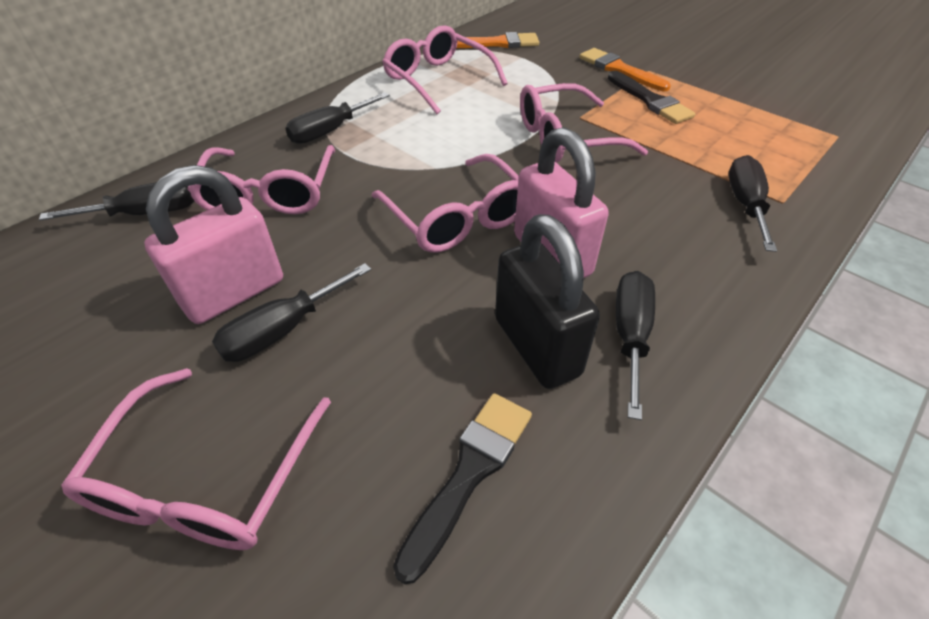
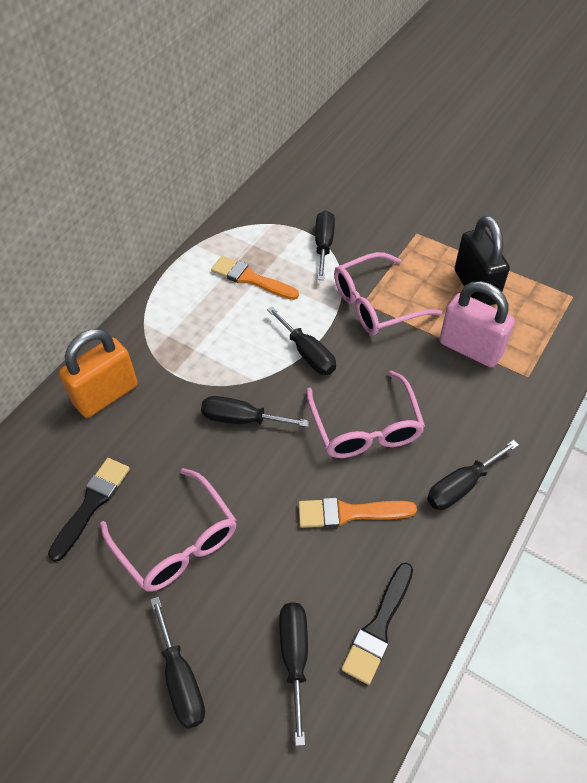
black screwdriver: 5 -> 6
orange padlock: 0 -> 1
pink glasses: 5 -> 3
pink padlock: 2 -> 1

